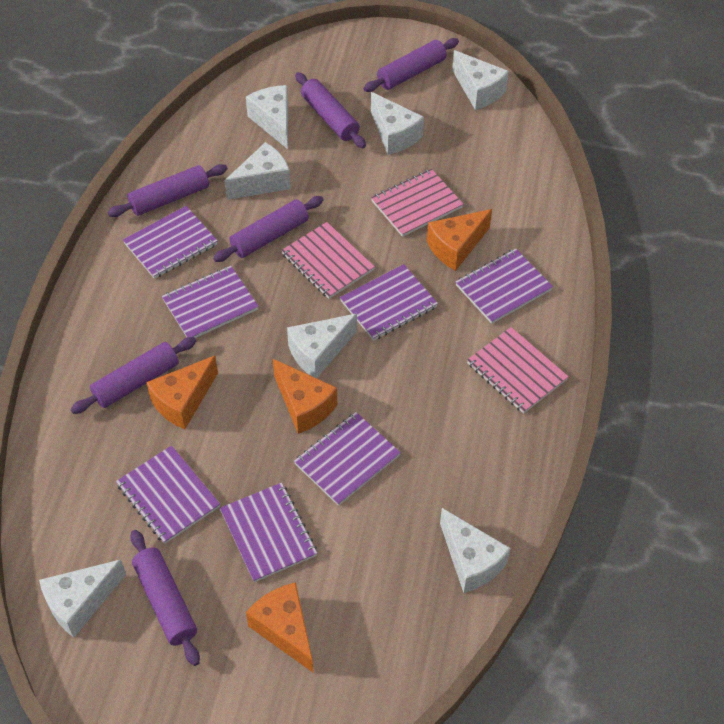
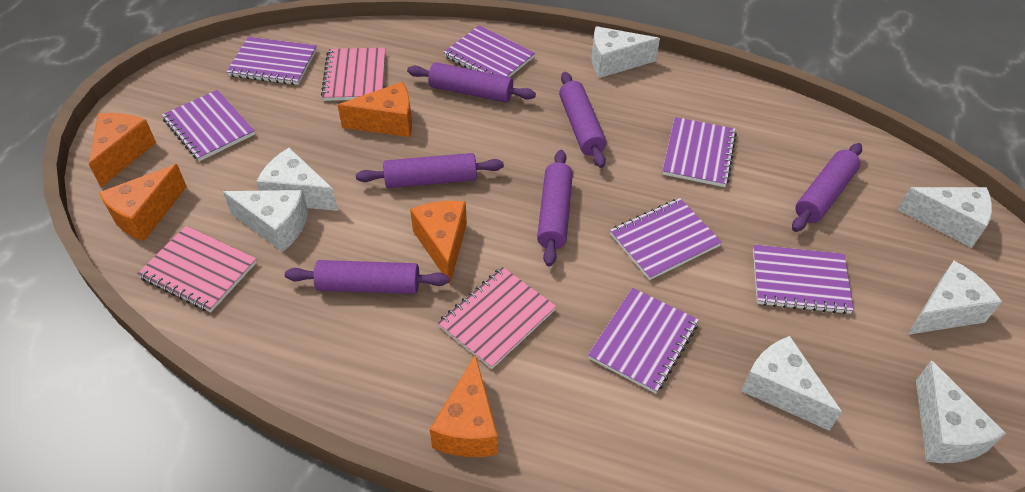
orange cheese: 4 -> 5

